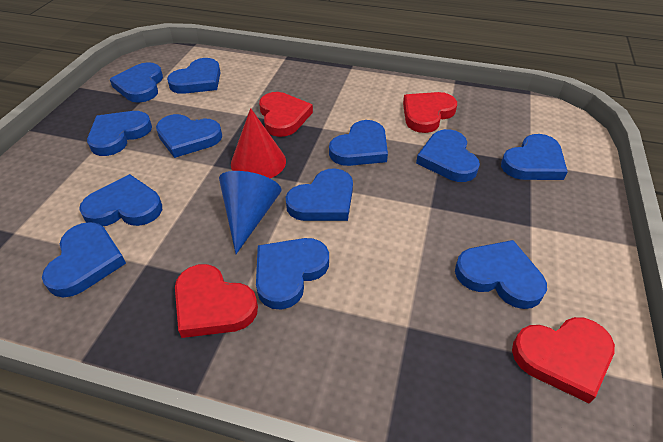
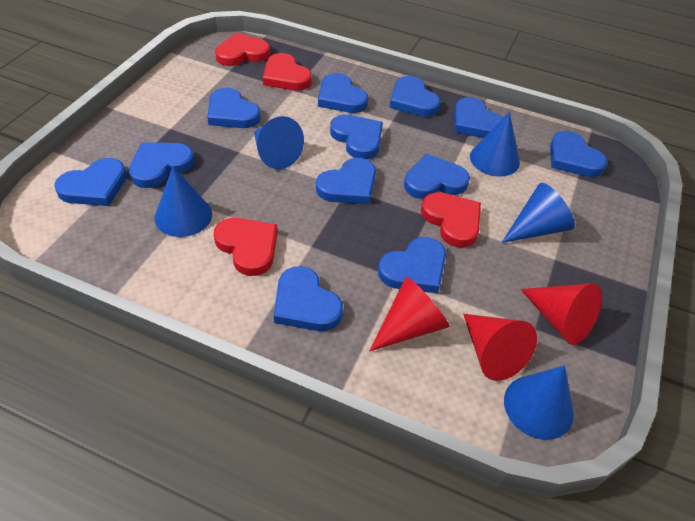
blue cone: 1 -> 5
red cone: 1 -> 3

